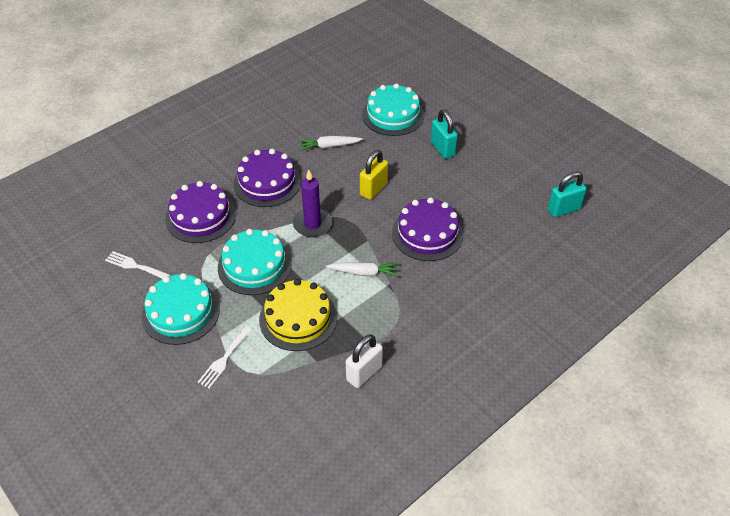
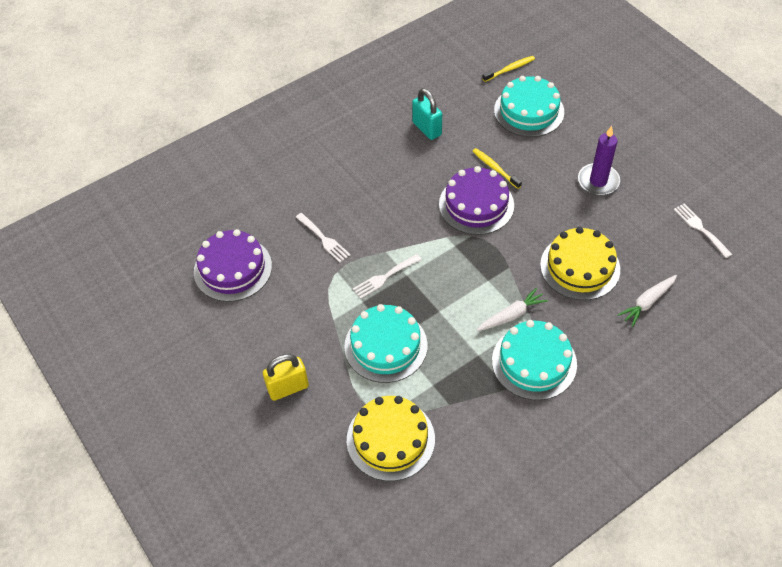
purple cake: 3 -> 2
turquoise padlock: 2 -> 1
white fork: 2 -> 3
white padlock: 1 -> 0
yellow cake: 1 -> 2
yellow toothbrush: 0 -> 2

